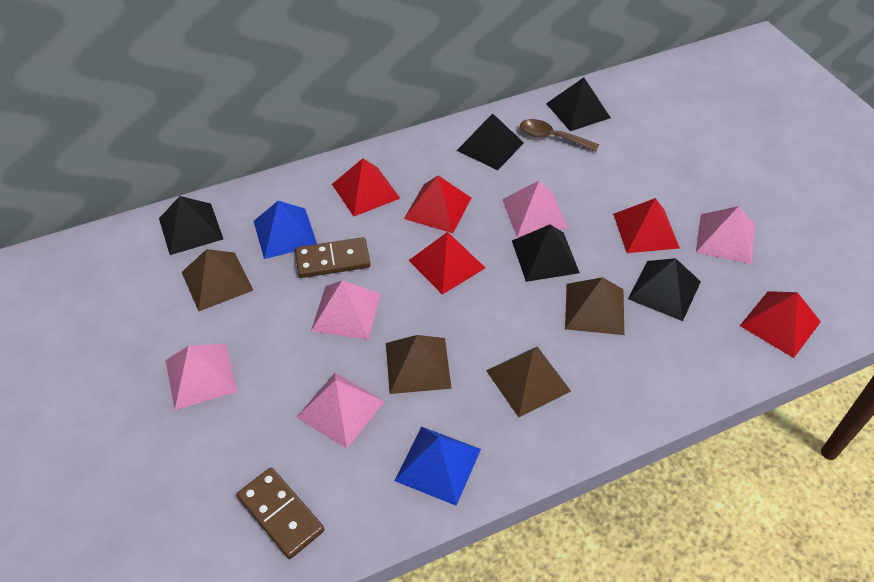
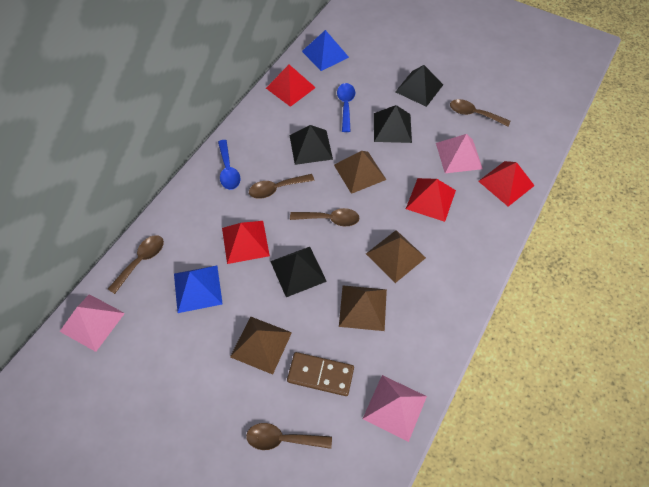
black pyramid: 5 -> 4
blue spoon: 0 -> 2
brown domino: 2 -> 1
brown spoon: 1 -> 5
pink pyramid: 5 -> 3
red pyramid: 5 -> 4

